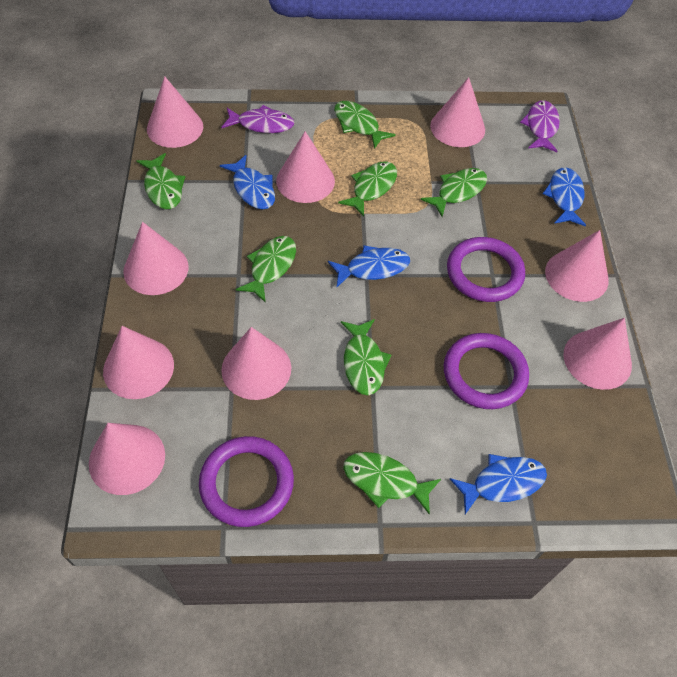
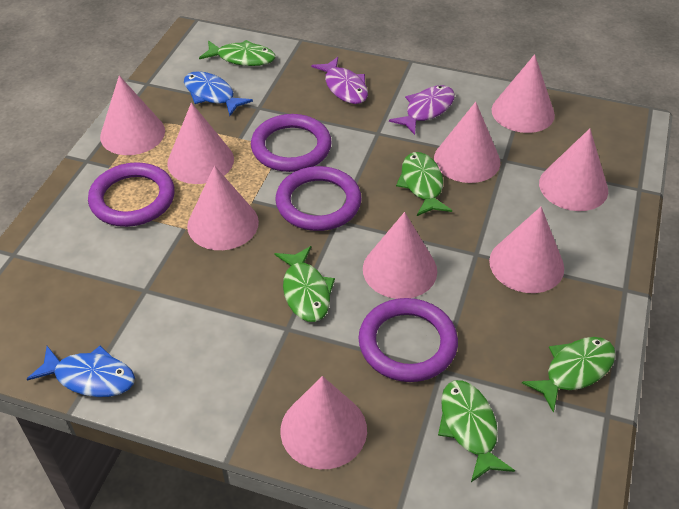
blue fish: 4 -> 2
green fish: 7 -> 5
purple ring: 3 -> 4

